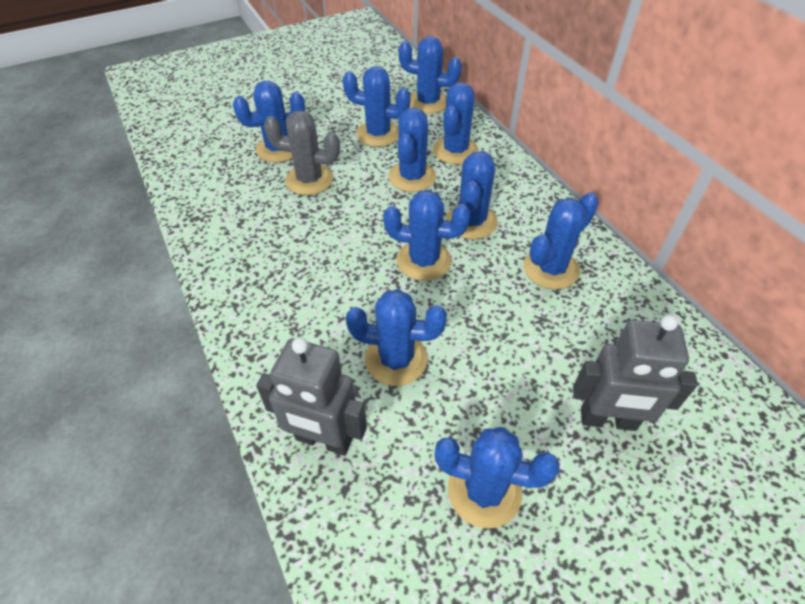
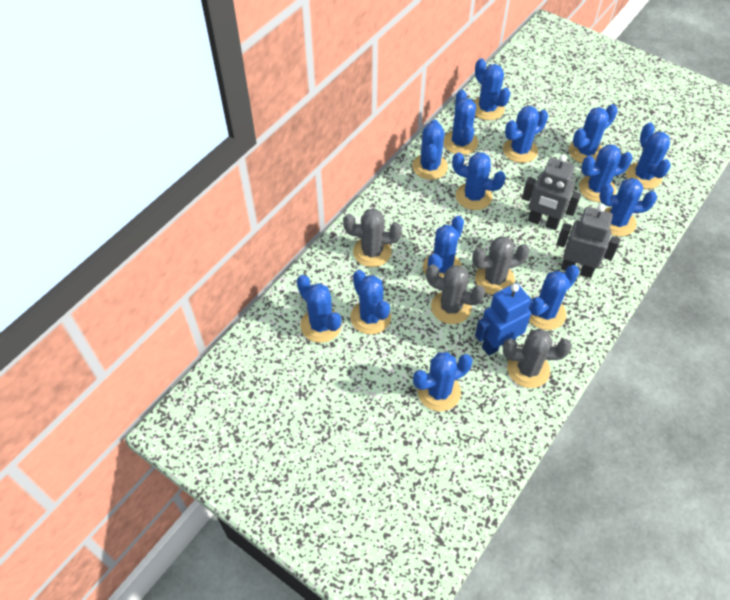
blue cactus: 10 -> 14
blue robot: 0 -> 1
grey cactus: 1 -> 4

